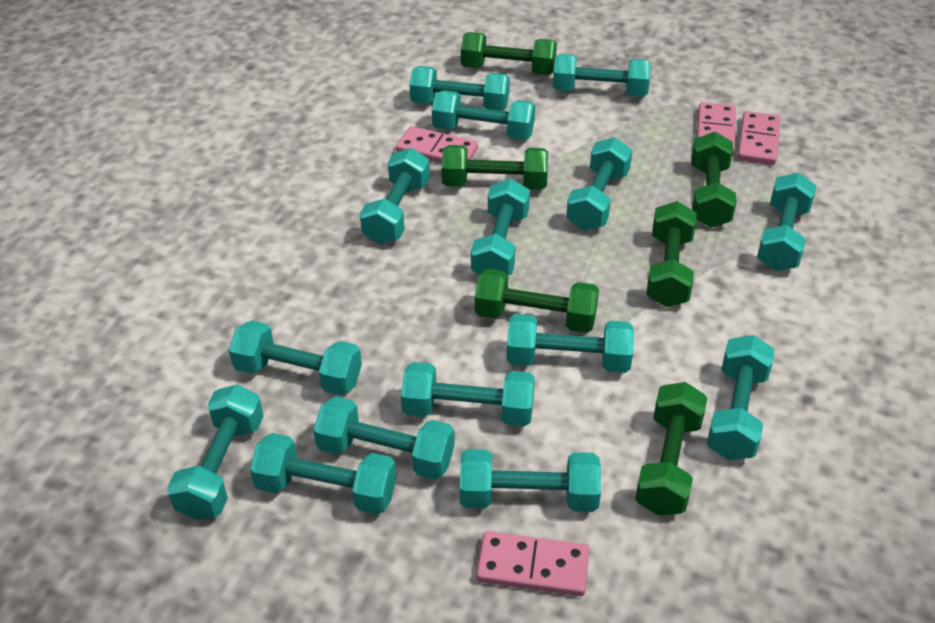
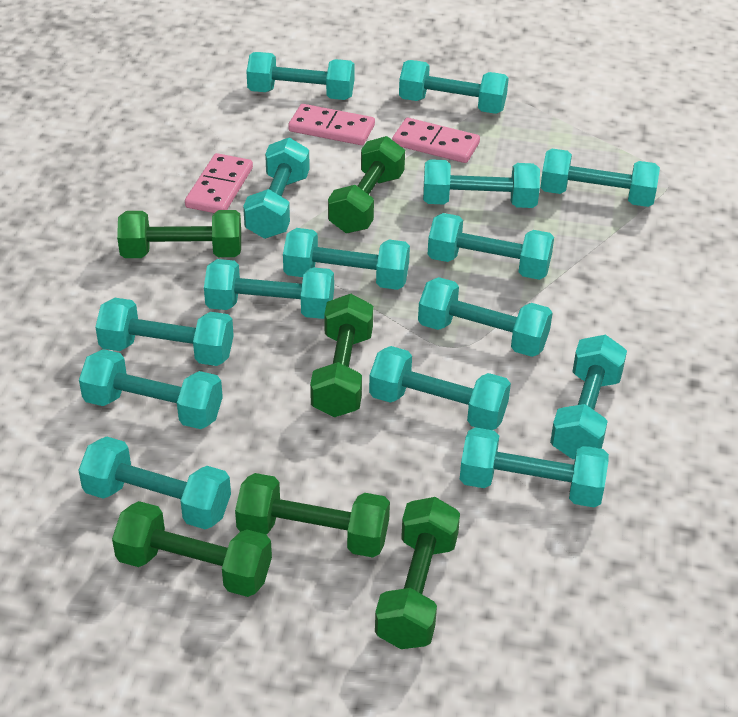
pink domino: 4 -> 3

